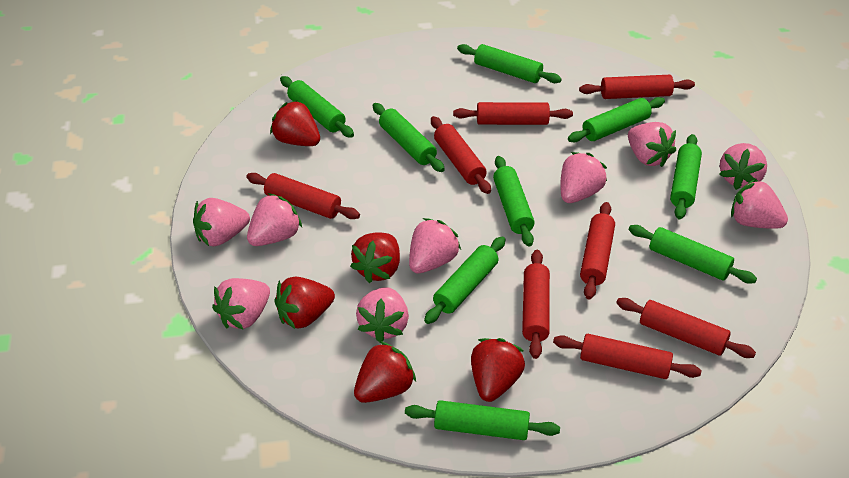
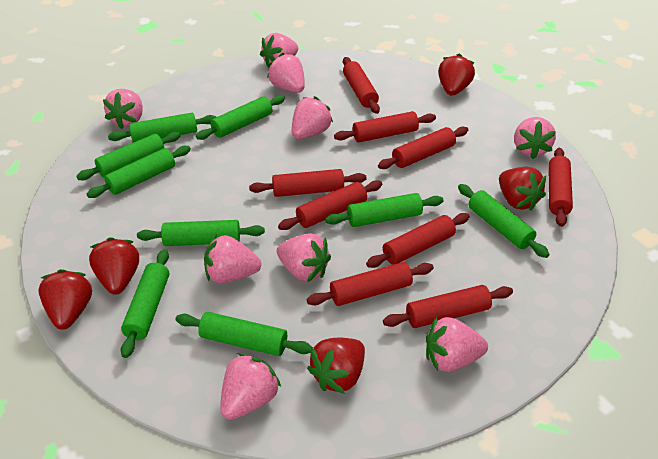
red rolling pin: 8 -> 9

